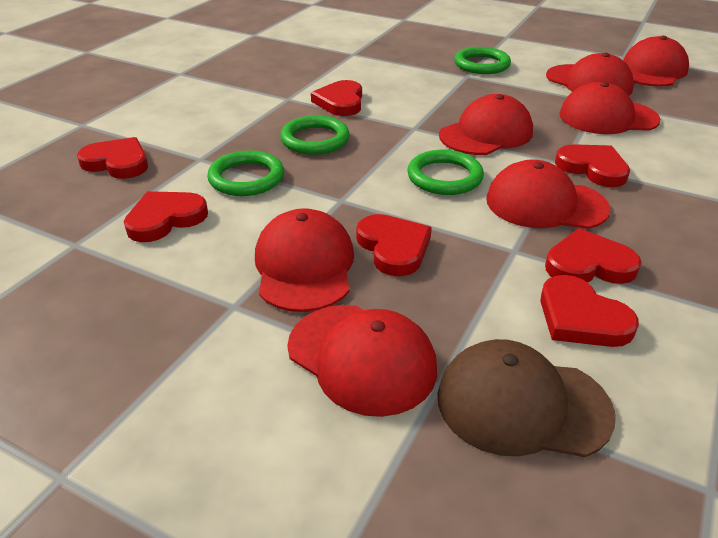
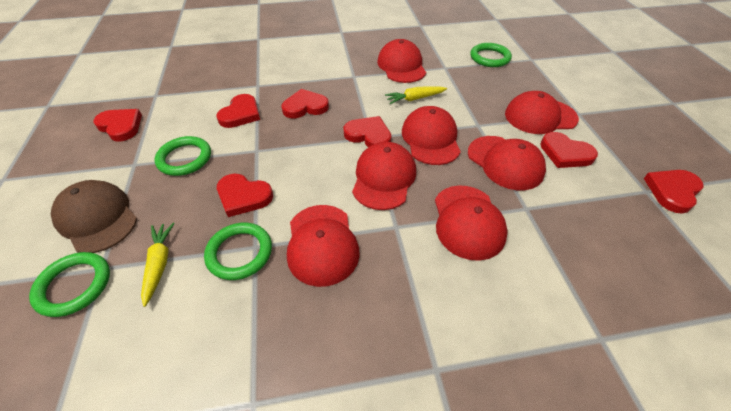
yellow carrot: 0 -> 2

